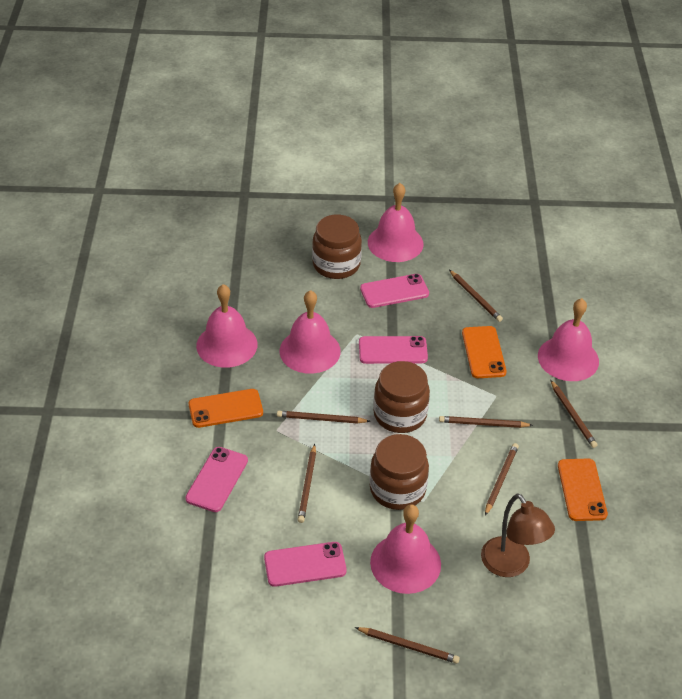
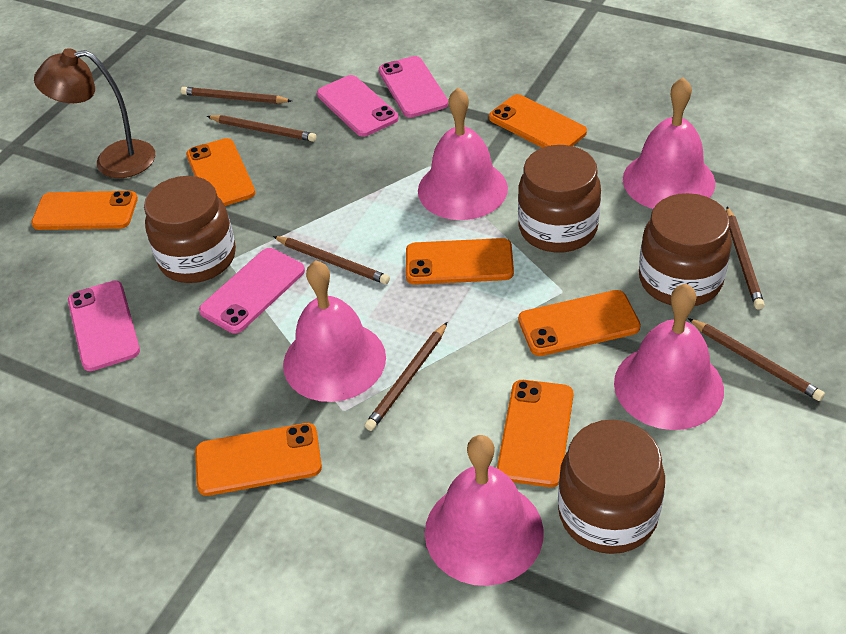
brown jar: 3 -> 4
brown pencil: 7 -> 6
orange phone: 3 -> 7

